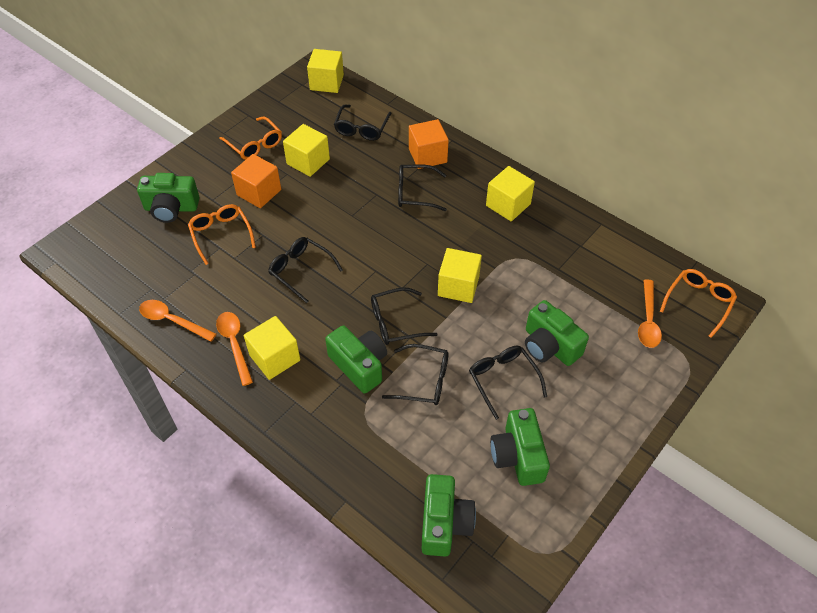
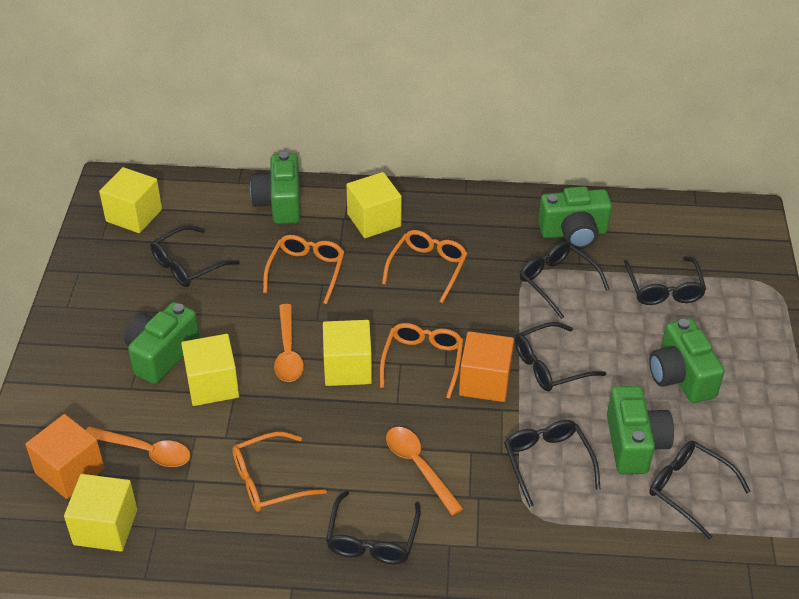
black glasses: 6 -> 7
orange glasses: 3 -> 4

